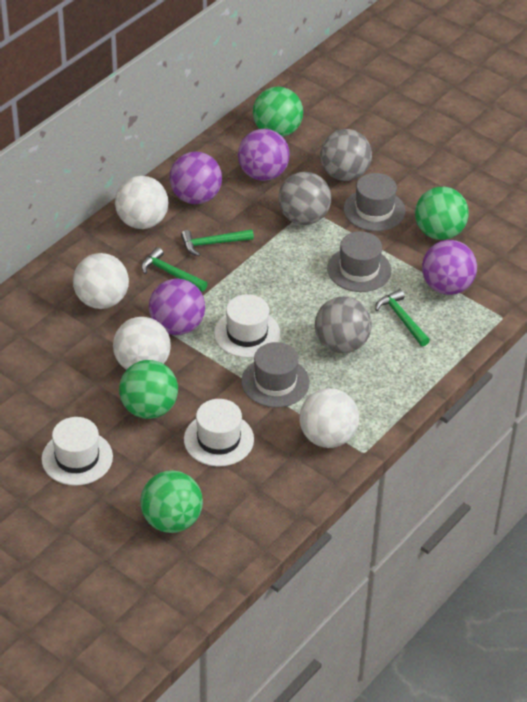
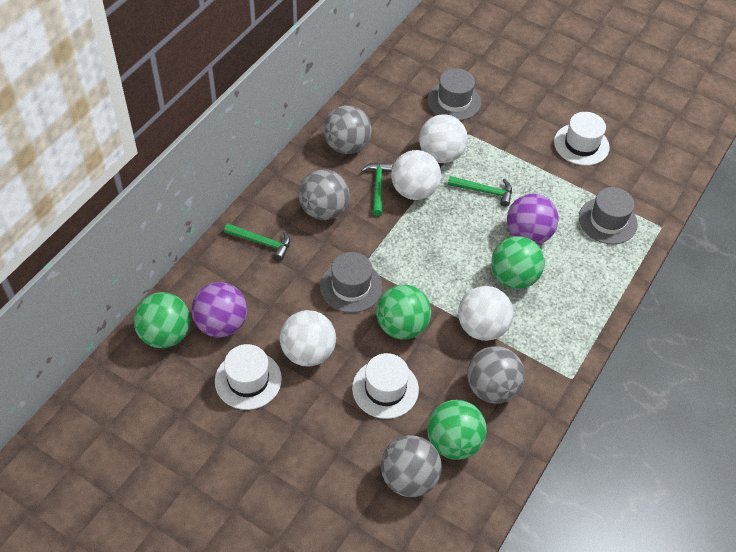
grey ball: 3 -> 4
purple ball: 4 -> 2

